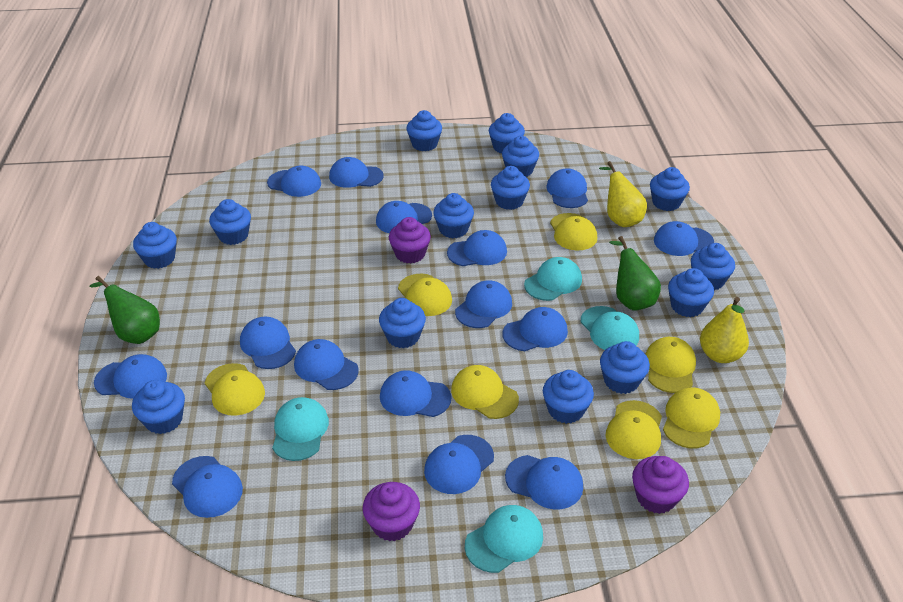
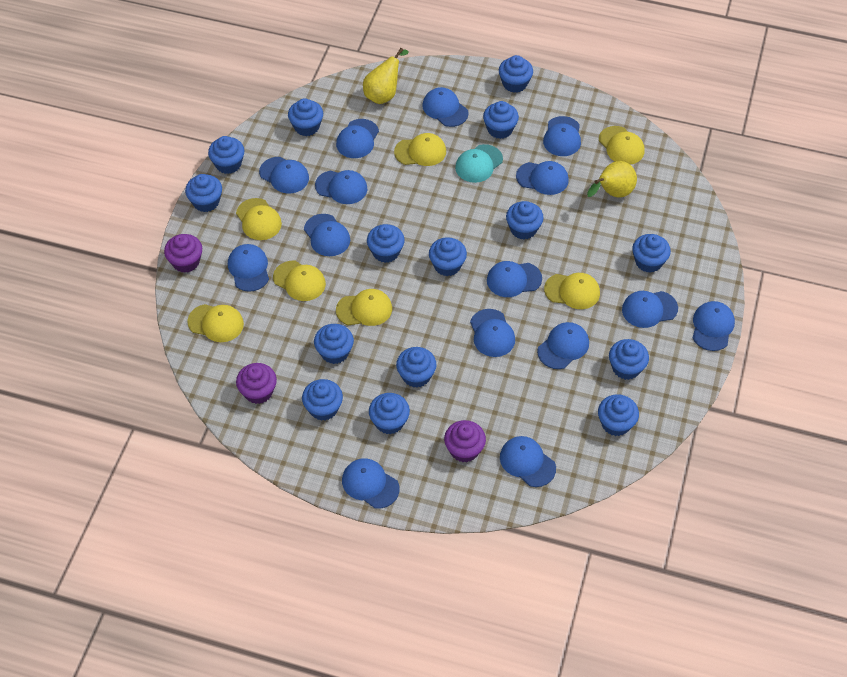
blue cupcake: 14 -> 15
green pear: 2 -> 0
turquoise cap: 4 -> 1

